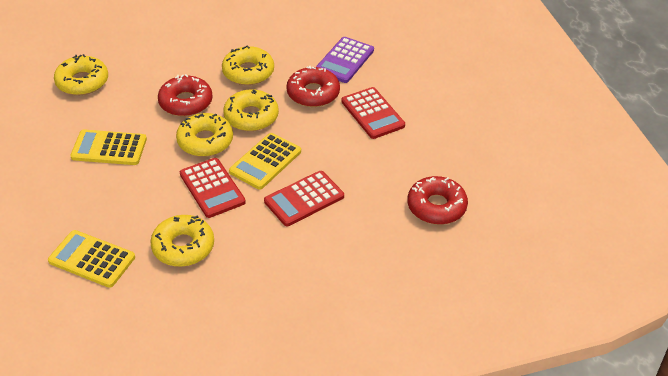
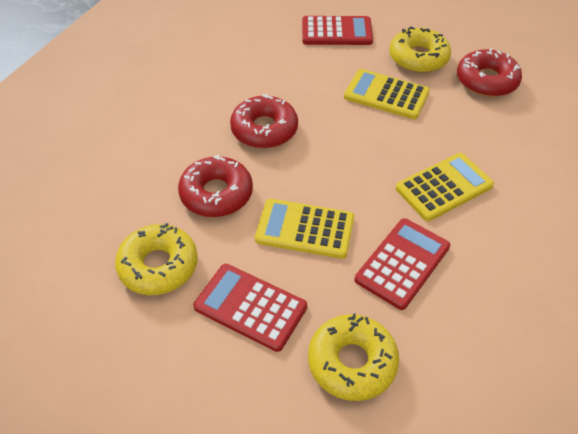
purple calculator: 1 -> 0
yellow donut: 5 -> 3

